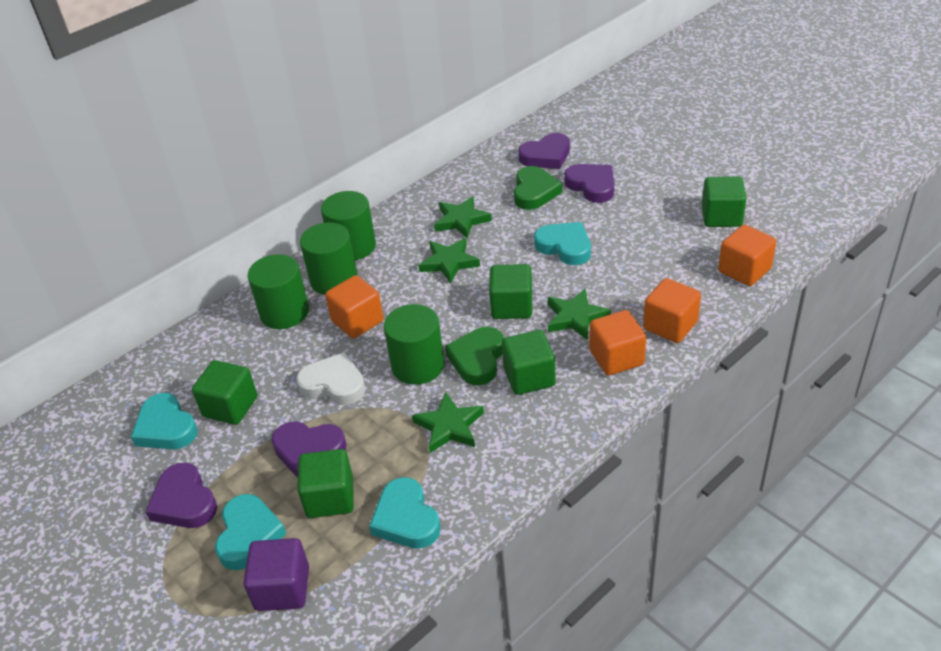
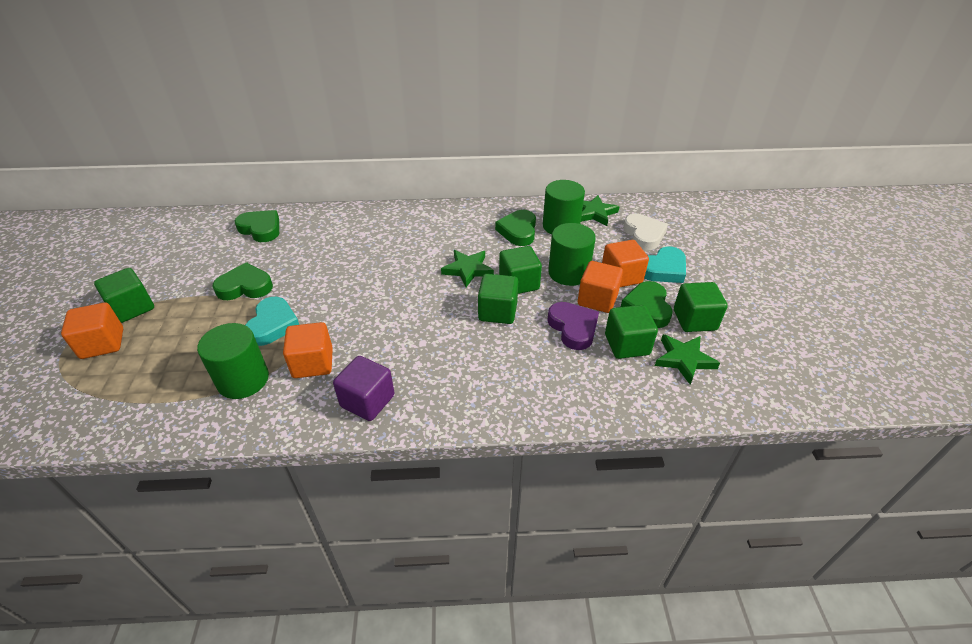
green cylinder: 4 -> 3
green heart: 2 -> 4
green star: 4 -> 3
purple heart: 4 -> 1
turquoise heart: 4 -> 2

